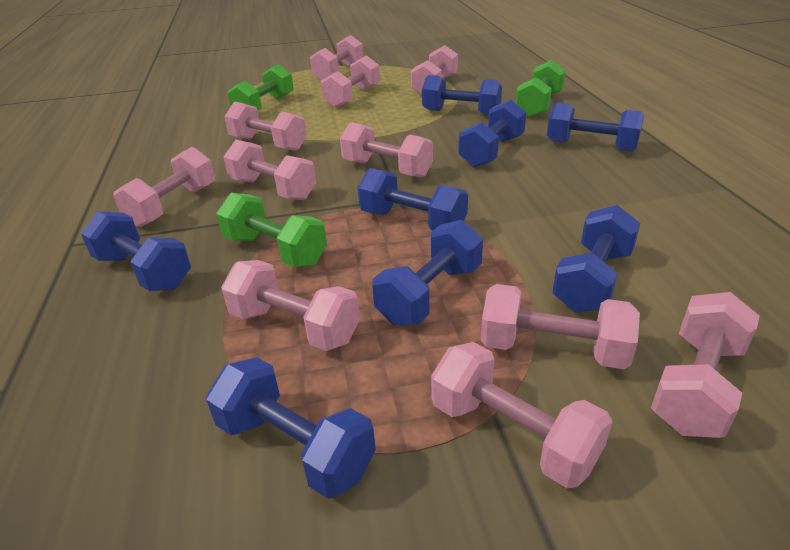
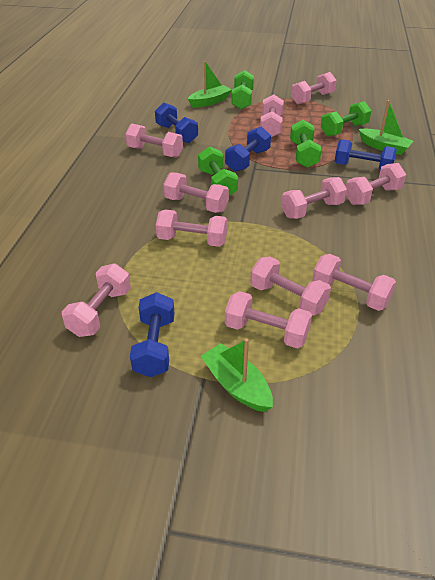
blue dumbbell: 8 -> 4
green boat: 0 -> 3
green dumbbell: 3 -> 4

